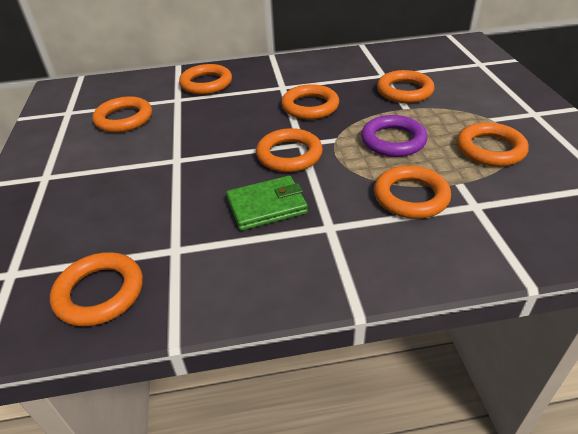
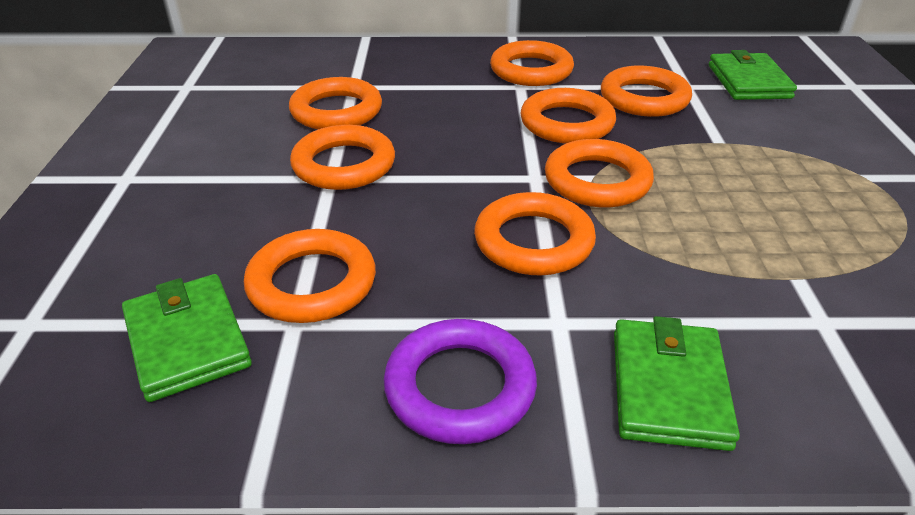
green wallet: 1 -> 3

